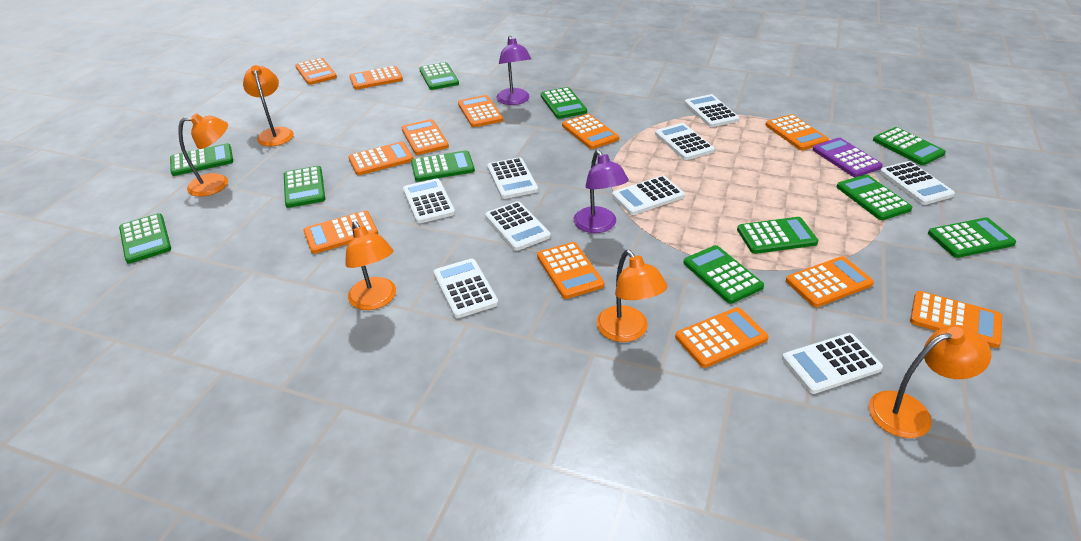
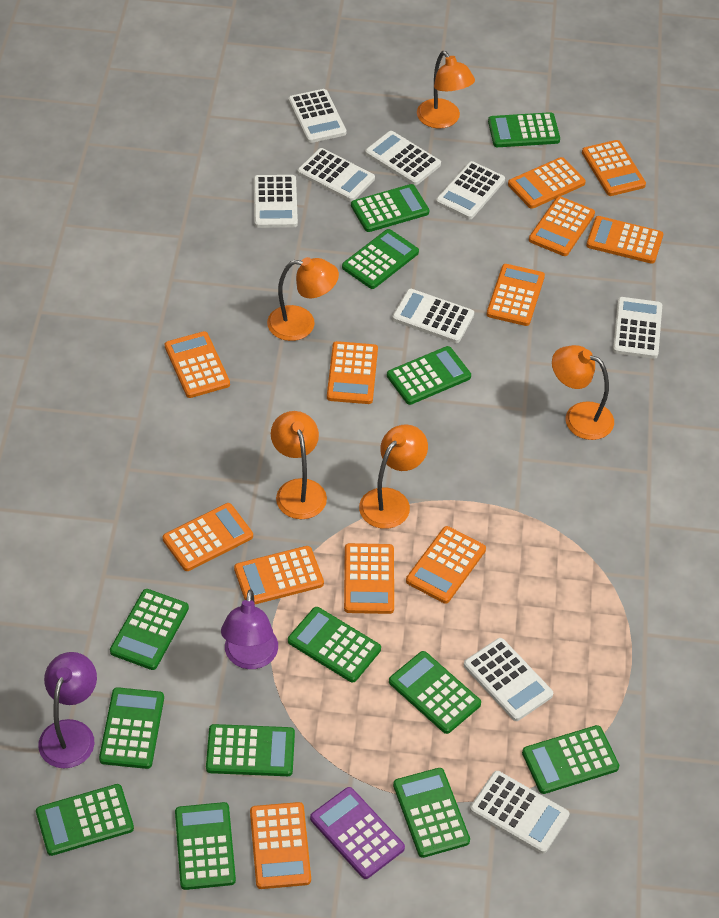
green calculator: 11 -> 13

